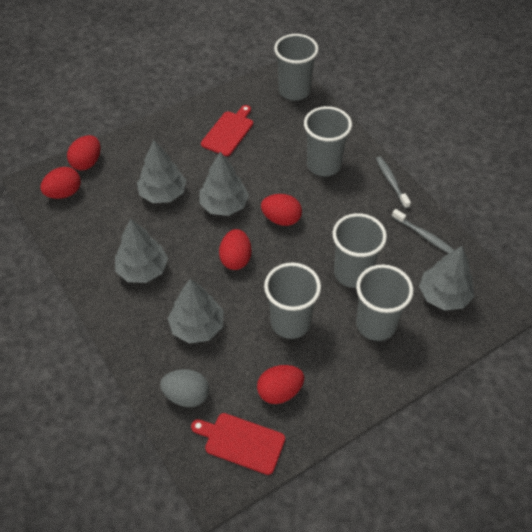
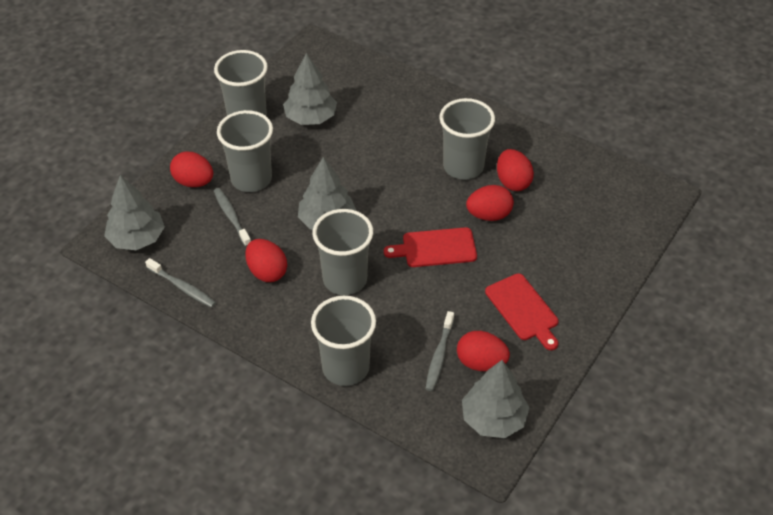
grey egg: 1 -> 0
grey toothbrush: 2 -> 3
grey tree: 5 -> 4

